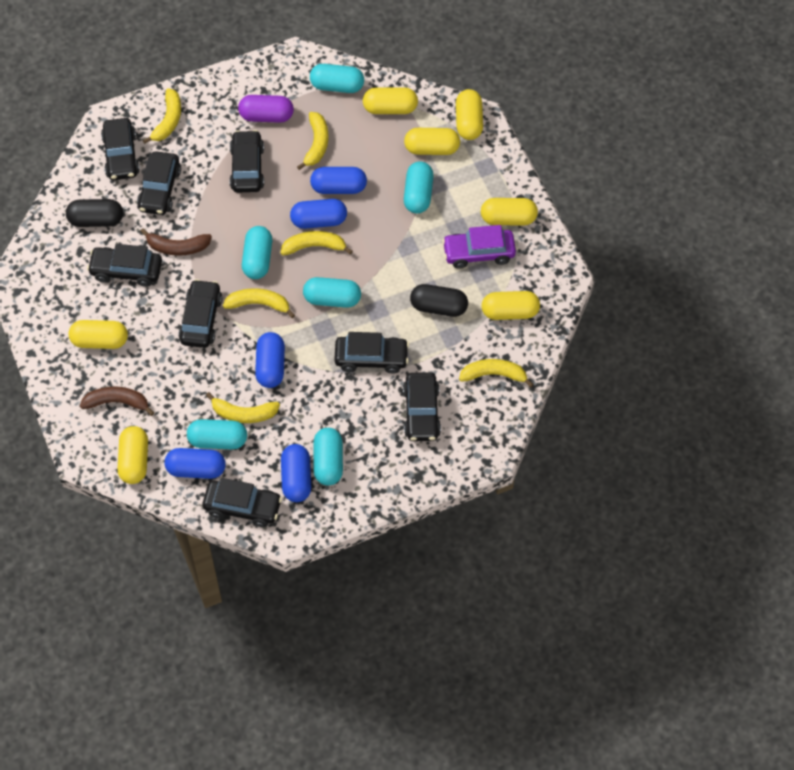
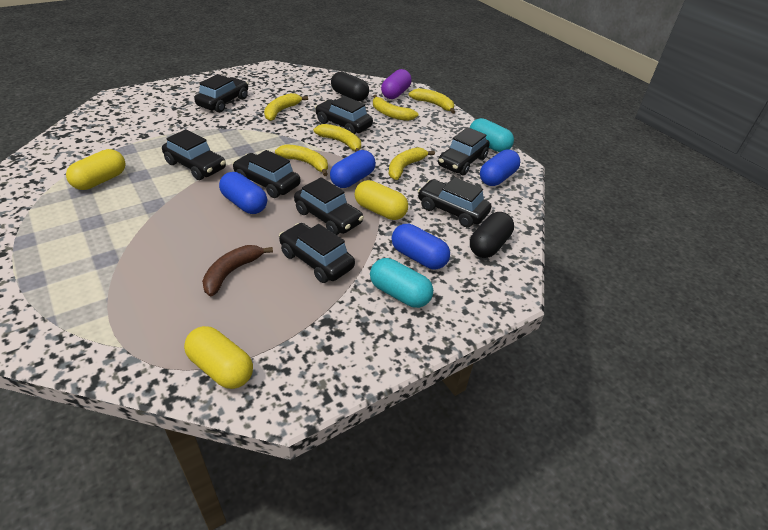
blue capsule: 5 -> 4
brown banana: 2 -> 1
purple car: 1 -> 0
turquoise capsule: 6 -> 2
yellow capsule: 7 -> 3

